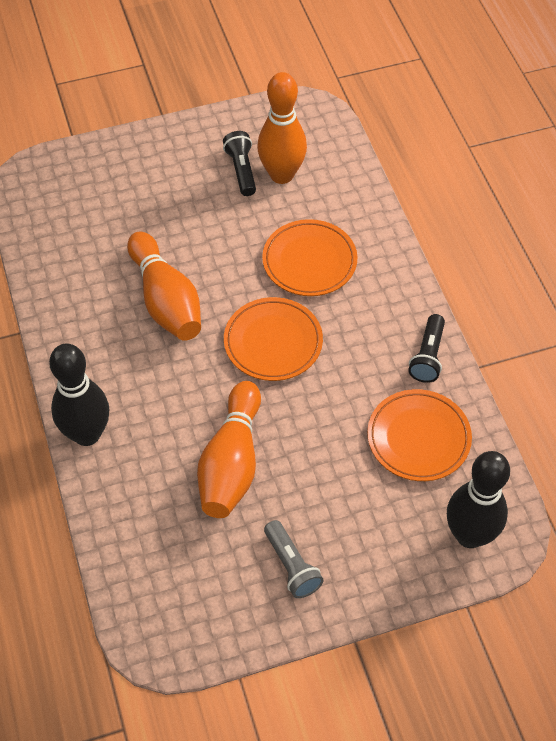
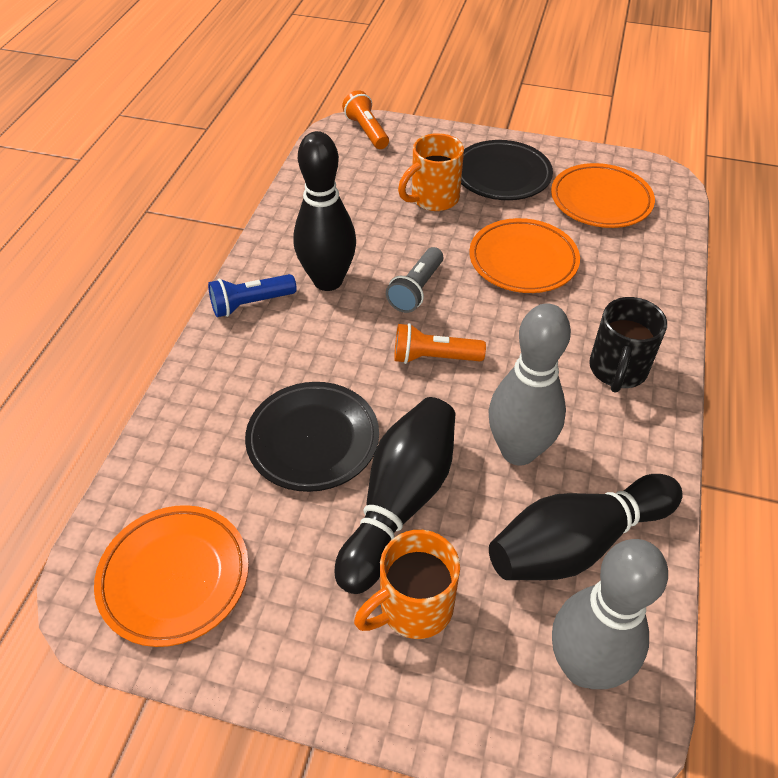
black bowling pin: 2 -> 3
black flashlight: 2 -> 0
black mug: 0 -> 1
black plate: 0 -> 2
blue flashlight: 0 -> 1
grey bowling pin: 0 -> 2
orange bowling pin: 3 -> 0
orange flashlight: 0 -> 2
orange mug: 0 -> 2

